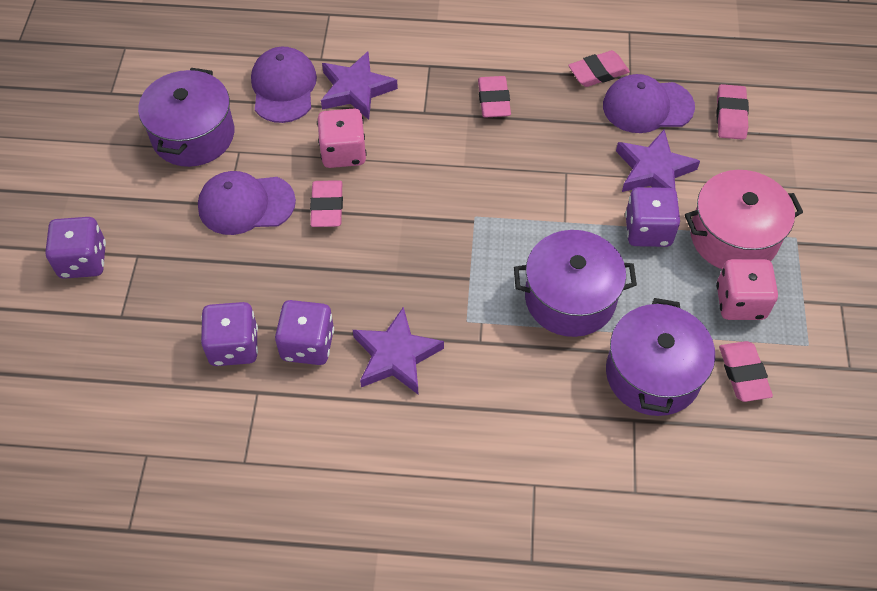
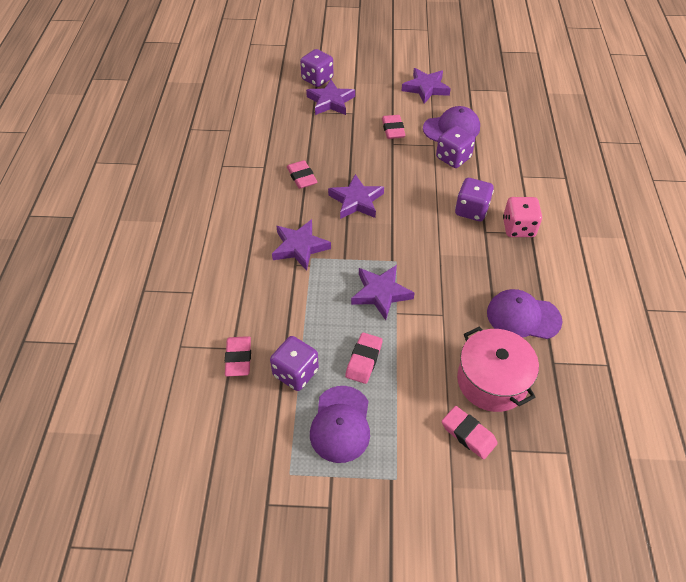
pink dice: 2 -> 1
purple pot: 3 -> 0
purple star: 3 -> 5

